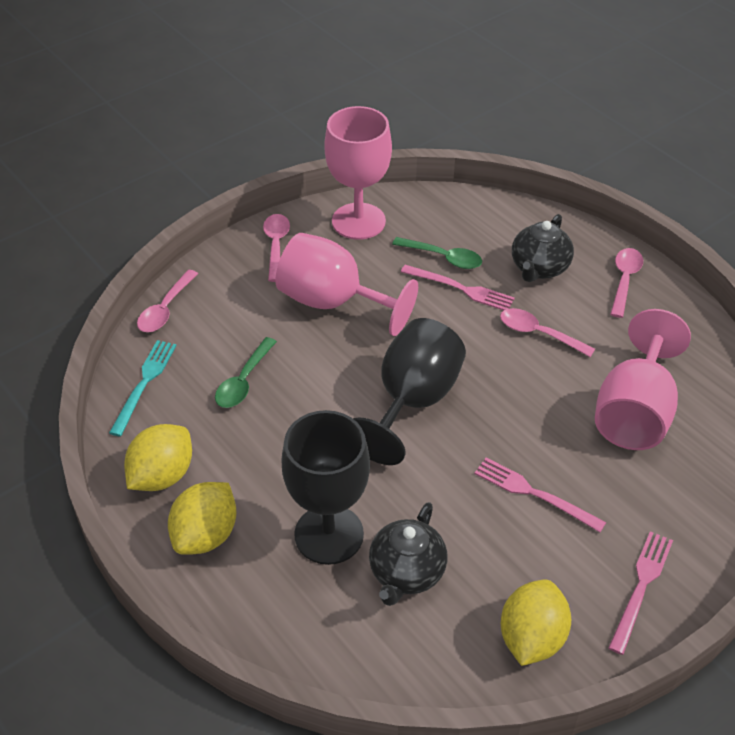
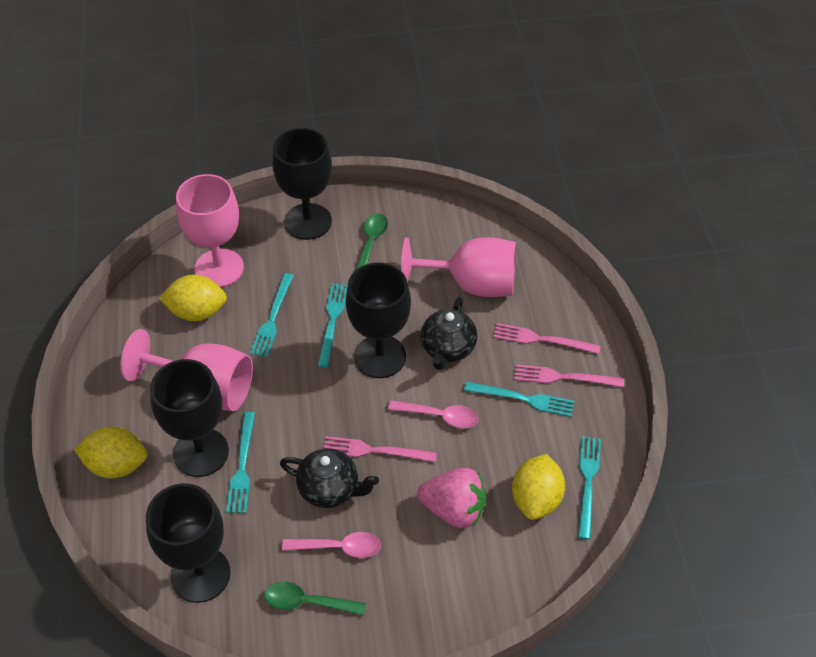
black goblet: 2 -> 4
pink spoon: 4 -> 2
pink strawberry: 0 -> 1
turquoise fork: 1 -> 5

